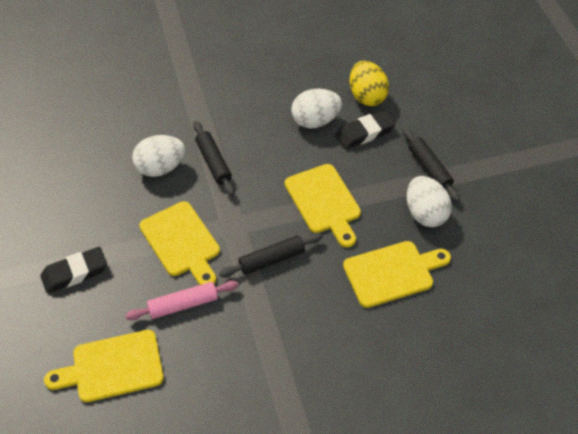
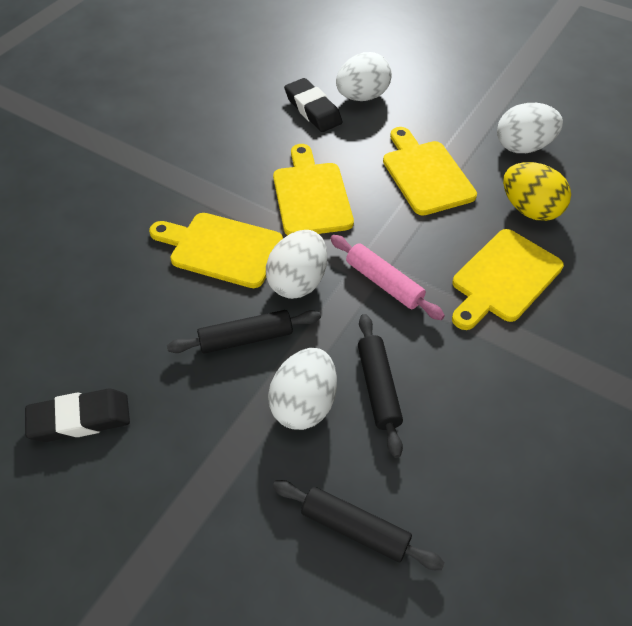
white egg: 3 -> 4

